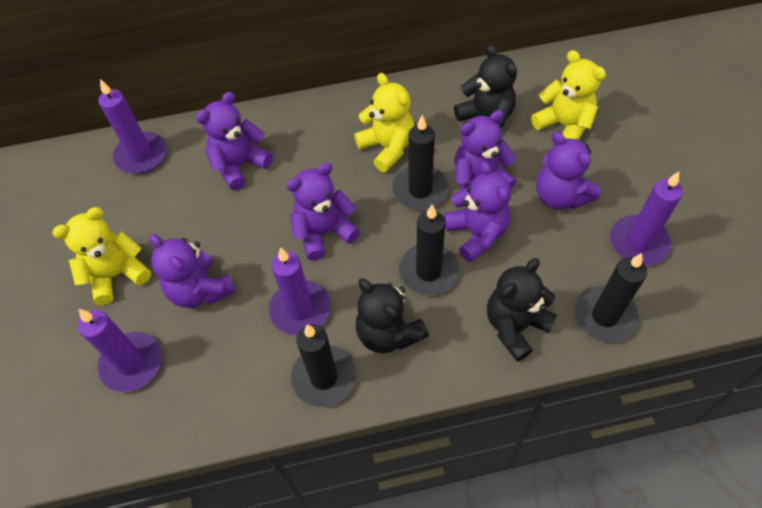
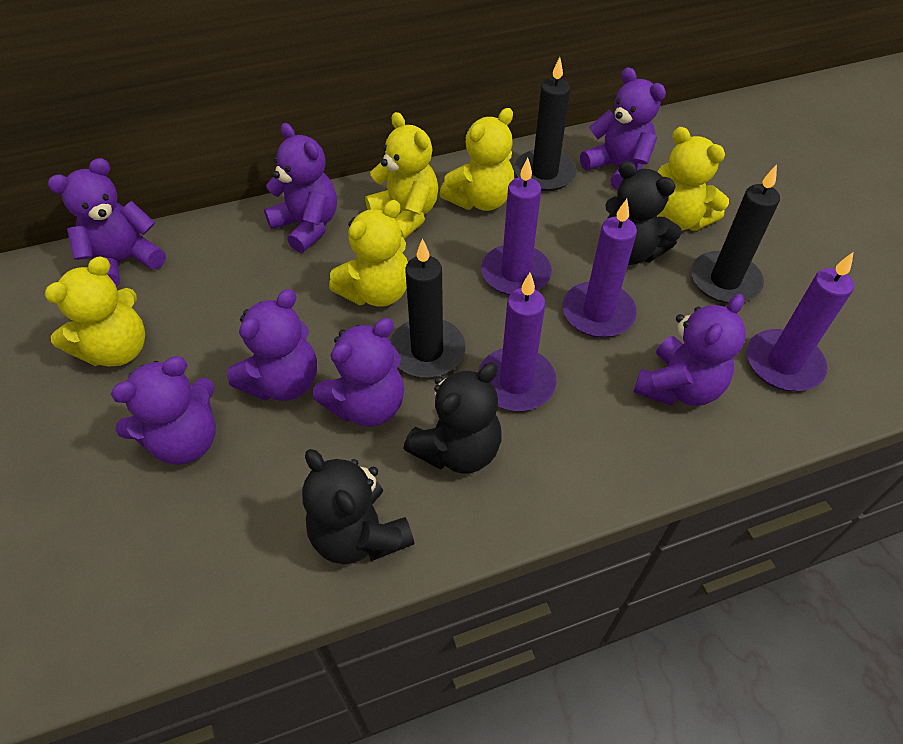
black candle: 4 -> 3
purple teddy bear: 6 -> 7
yellow teddy bear: 3 -> 5

